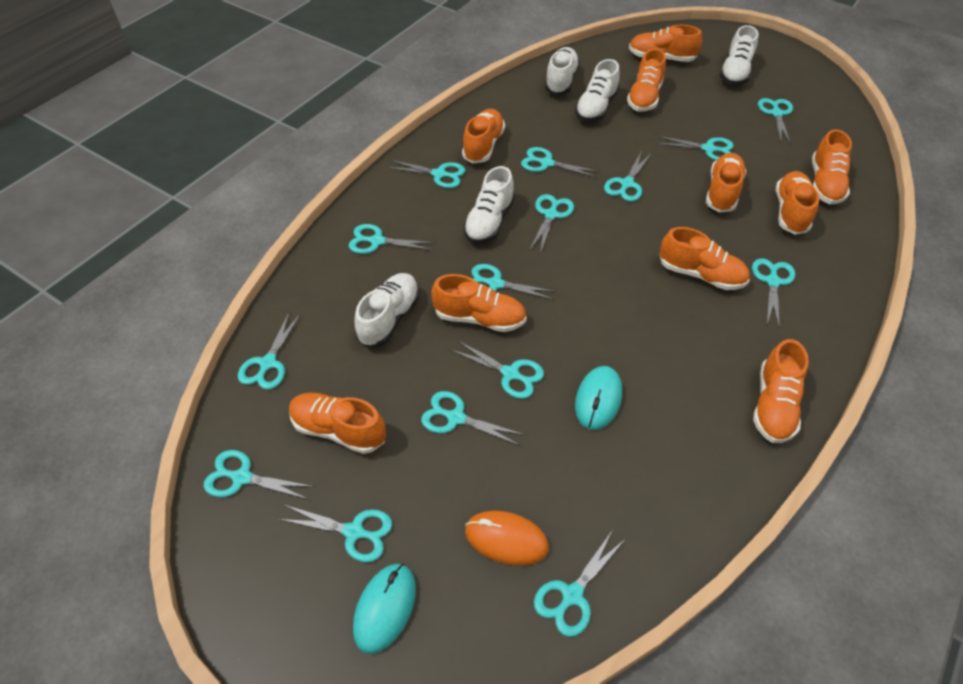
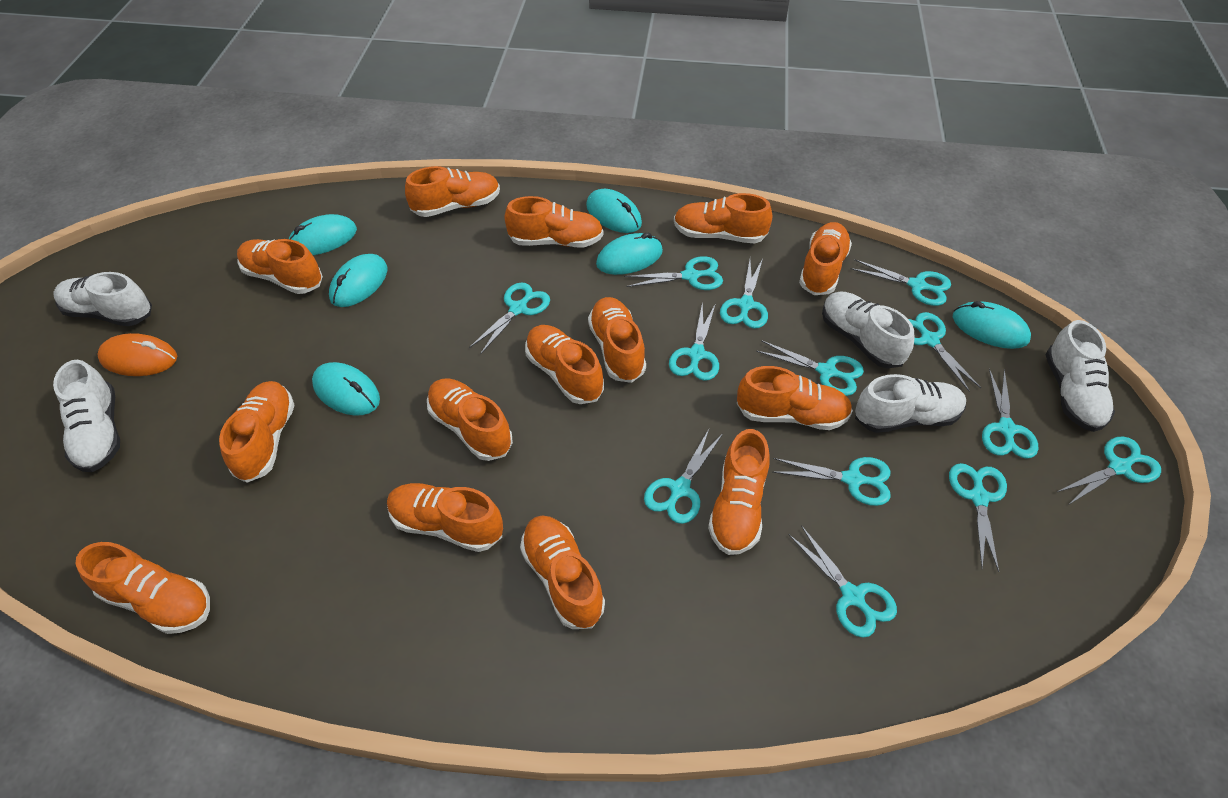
orange shoe: 10 -> 14
turquoise mouse: 2 -> 6
turquoise scissors: 15 -> 13

